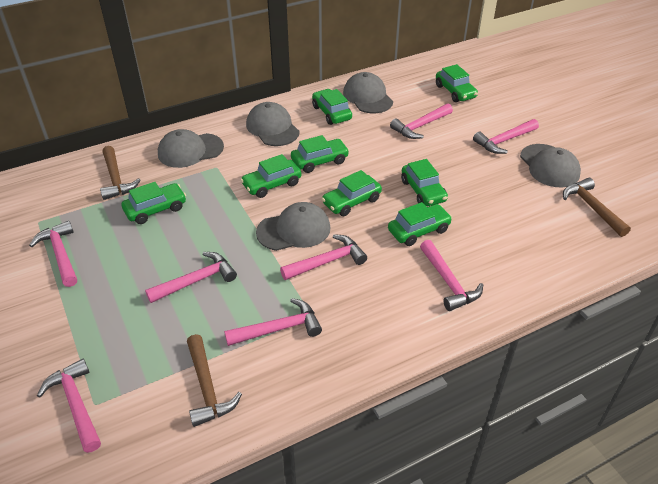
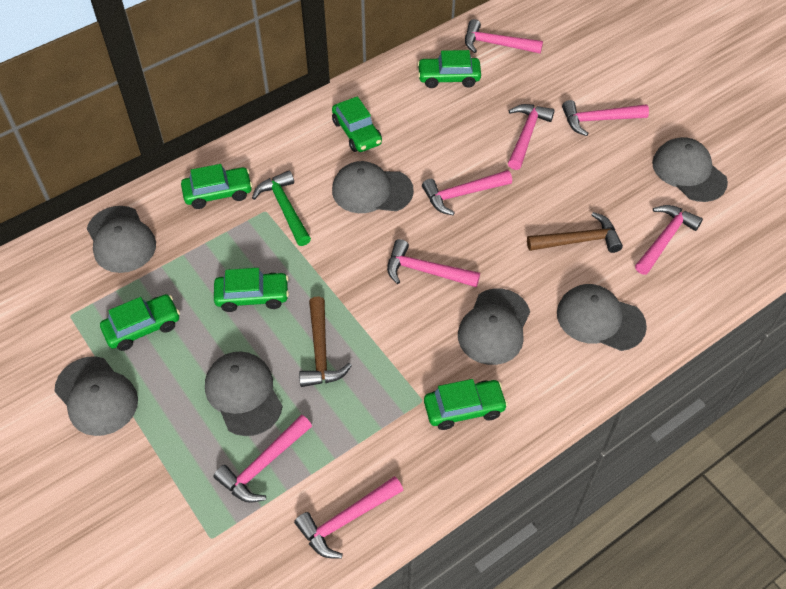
brown hammer: 3 -> 2
green car: 8 -> 6
green hammer: 0 -> 1
grey cap: 5 -> 7

